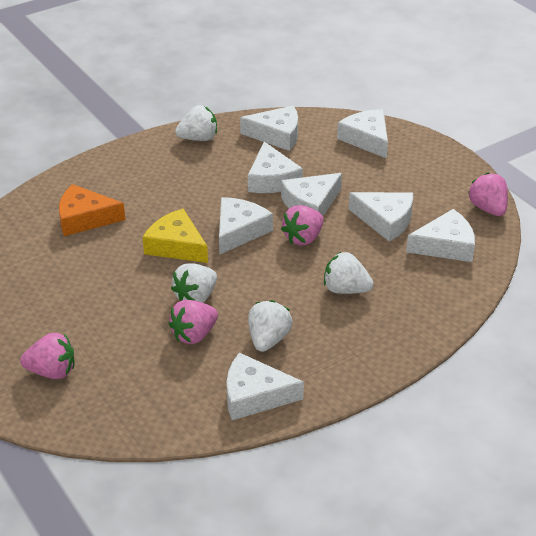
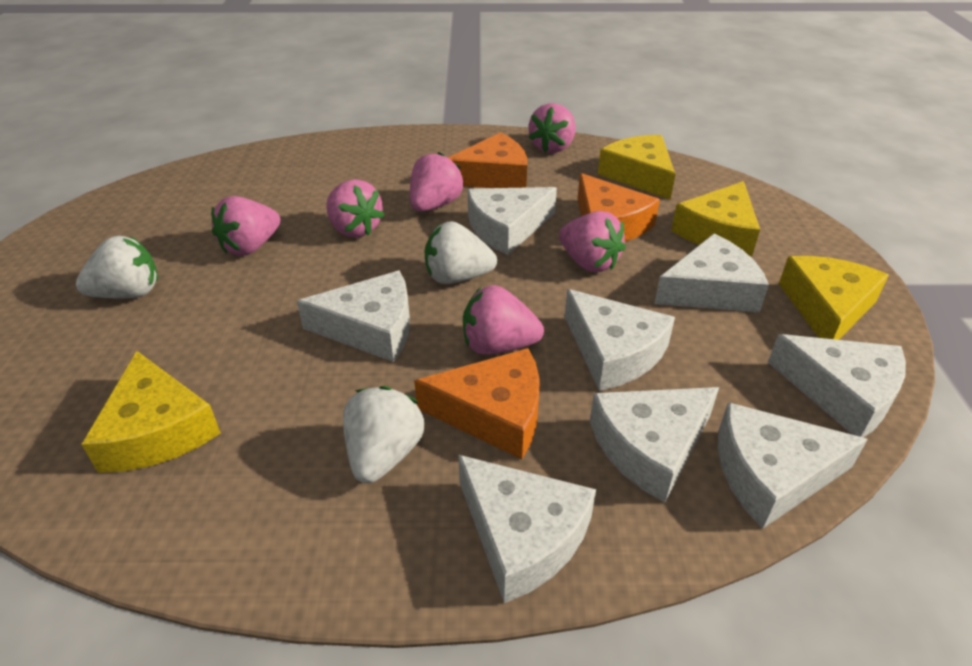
orange cheese: 1 -> 3
pink strawberry: 4 -> 6
white strawberry: 4 -> 3
yellow cheese: 1 -> 4

